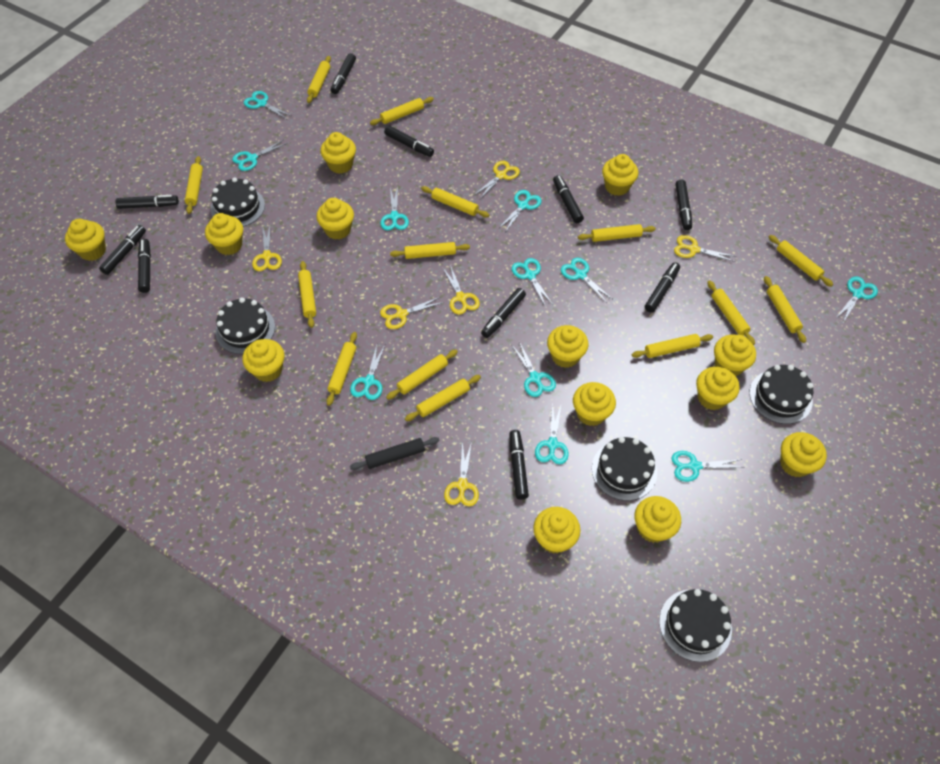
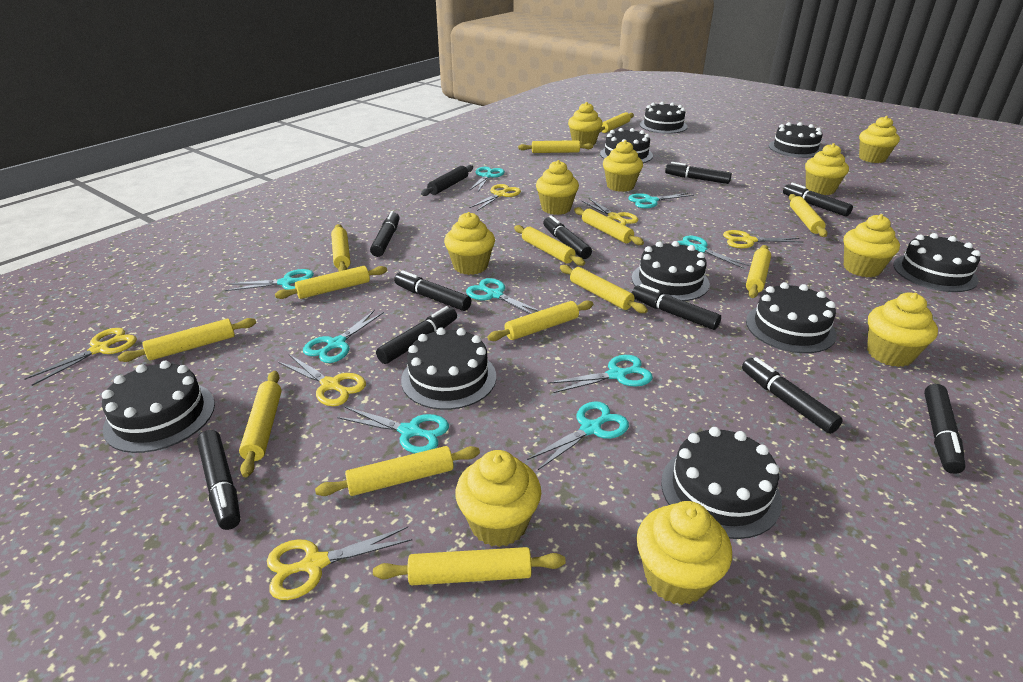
black cake: 5 -> 9
turquoise scissors: 11 -> 9
yellow cupcake: 13 -> 10

